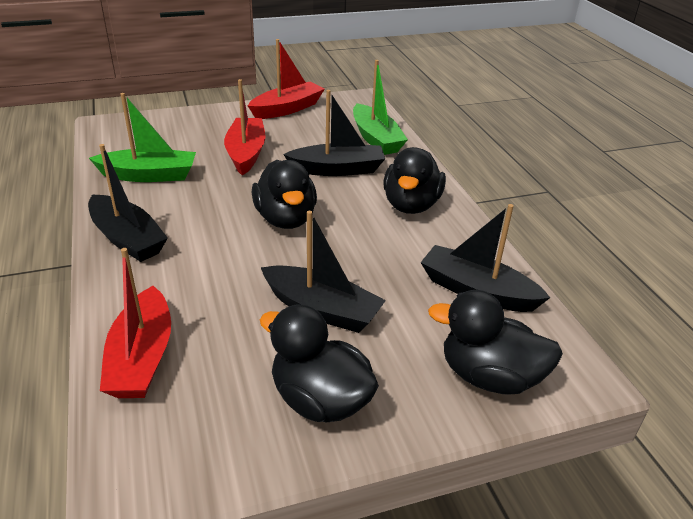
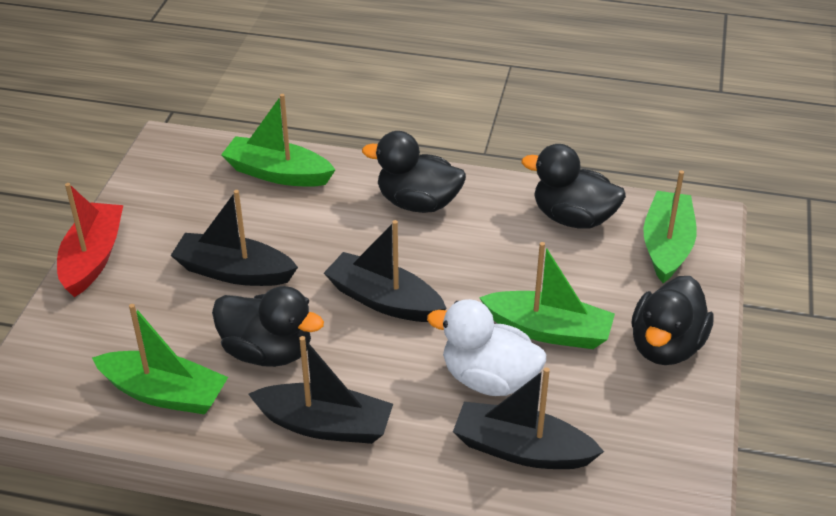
green boat: 2 -> 4
red boat: 3 -> 1
white duck: 0 -> 1

